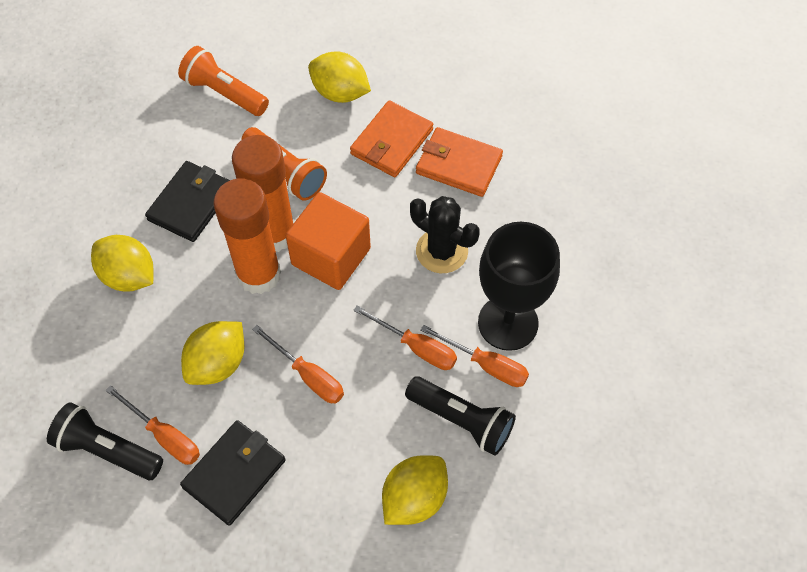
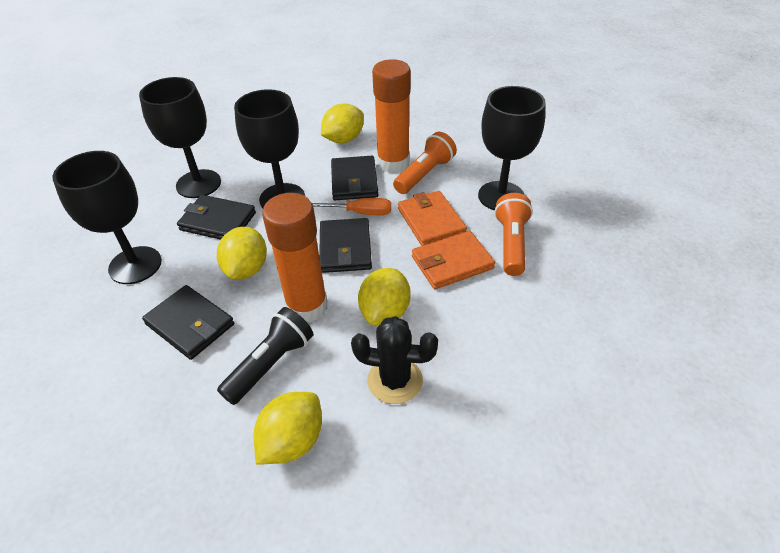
black flashlight: 2 -> 1
black goblet: 1 -> 4
black wallet: 2 -> 4
orange cube: 1 -> 0
orange screwdriver: 4 -> 1

